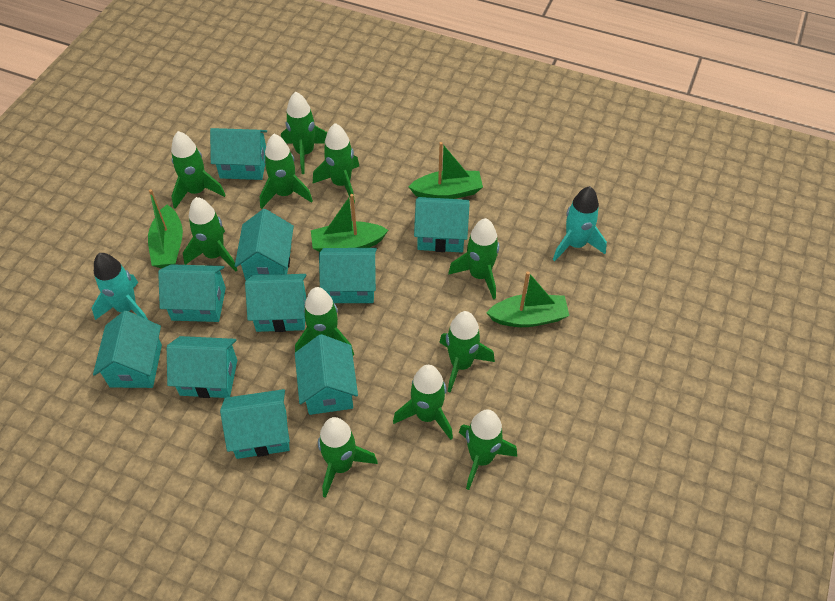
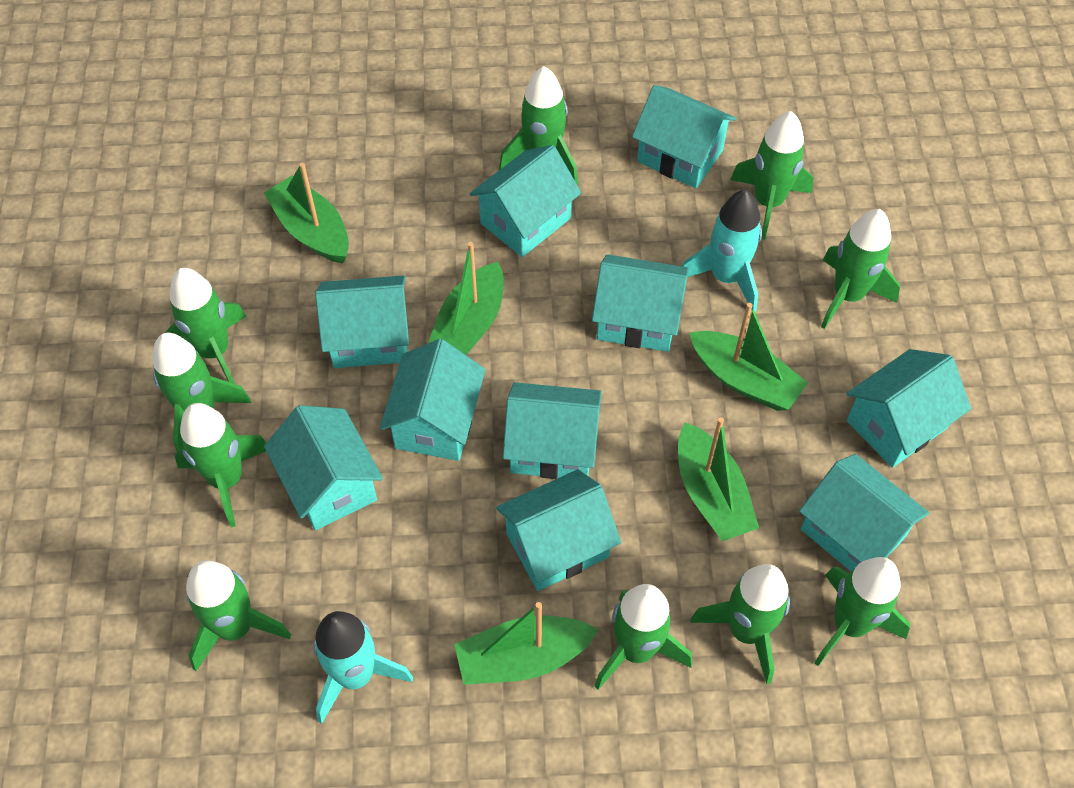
green boat: 4 -> 5
green rocket: 11 -> 10

